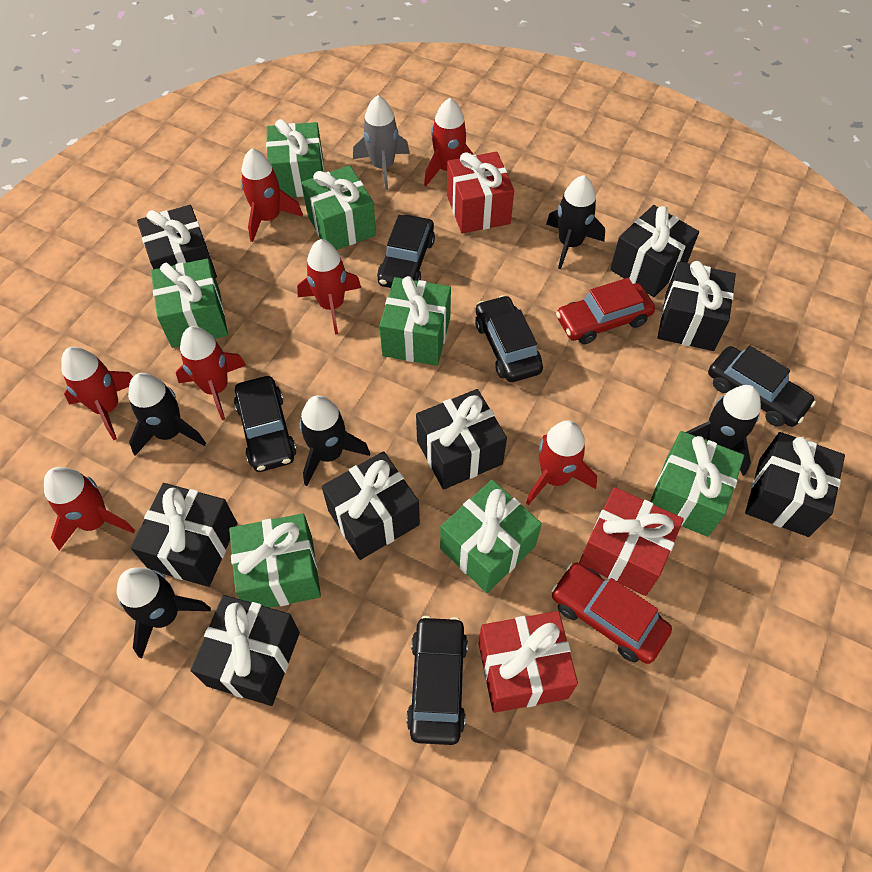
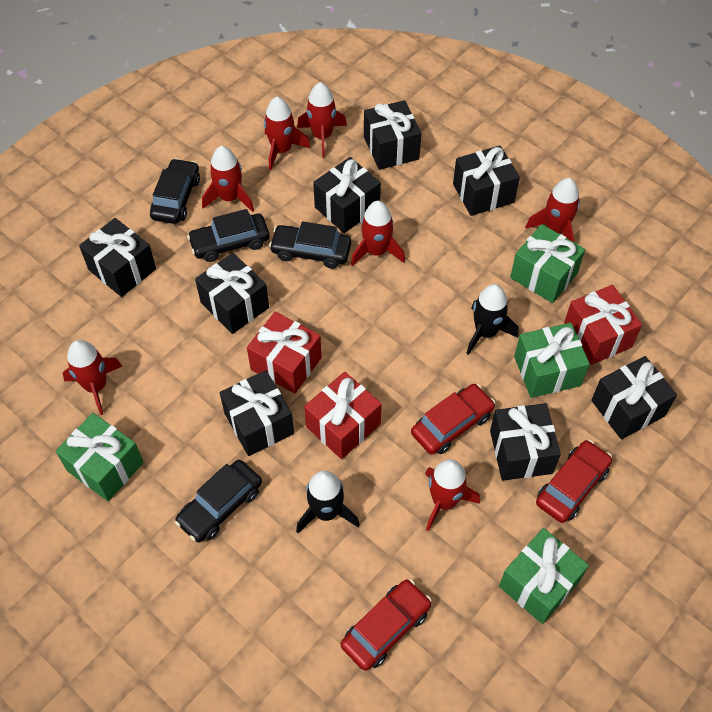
black car: 5 -> 4
black rocket: 5 -> 2
green gift: 7 -> 4
grey rocket: 1 -> 0
red car: 2 -> 3

